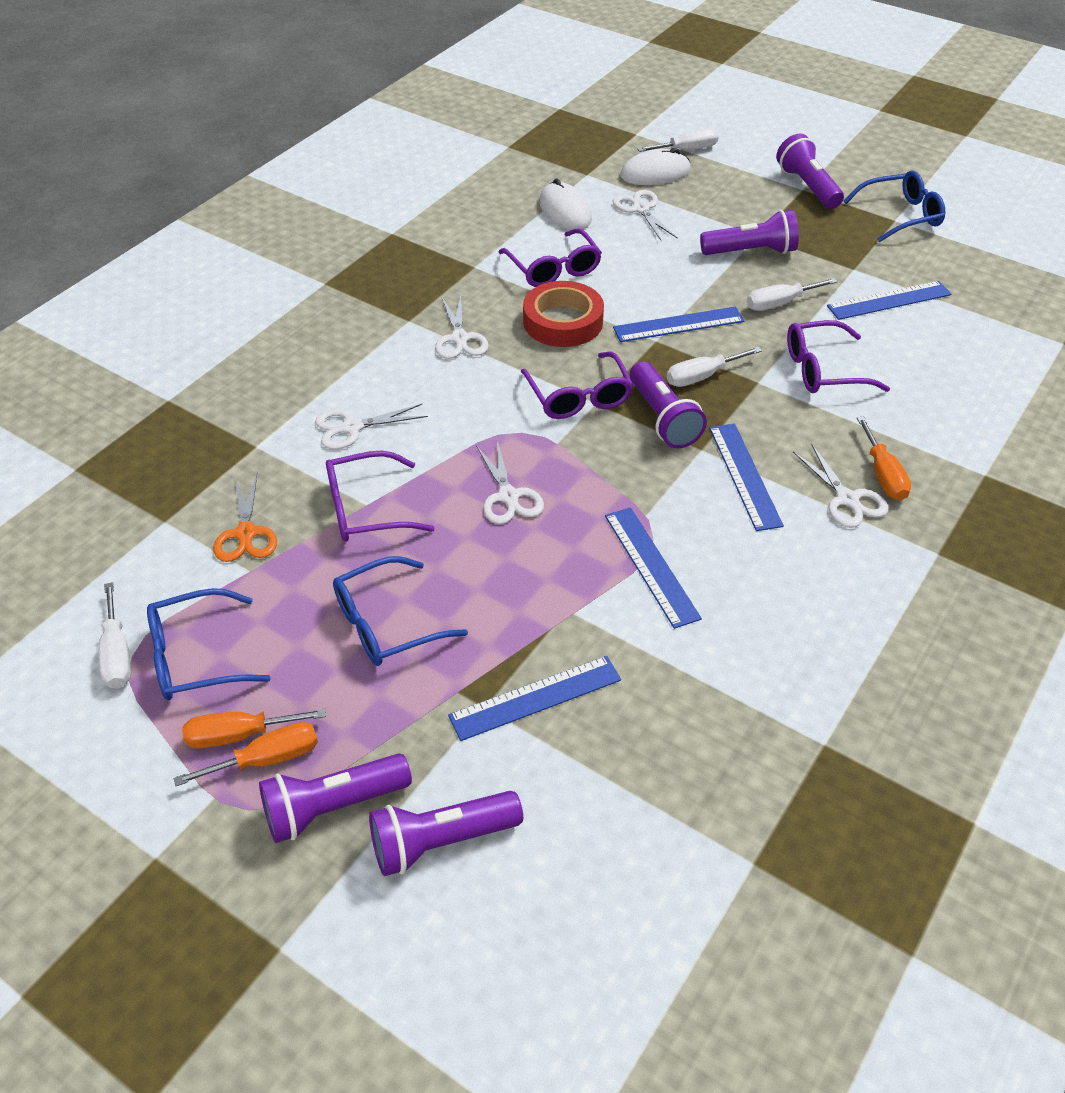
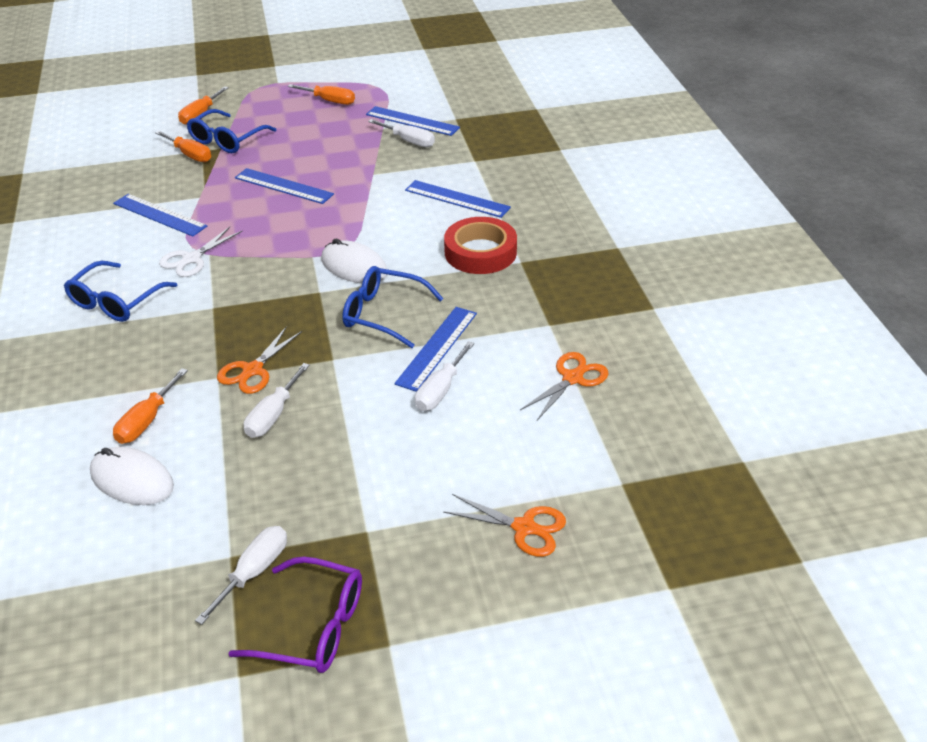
orange scissors: 1 -> 3
orange screwdriver: 3 -> 4
purple flashlight: 5 -> 0
purple glasses: 4 -> 1
white scissors: 5 -> 1

